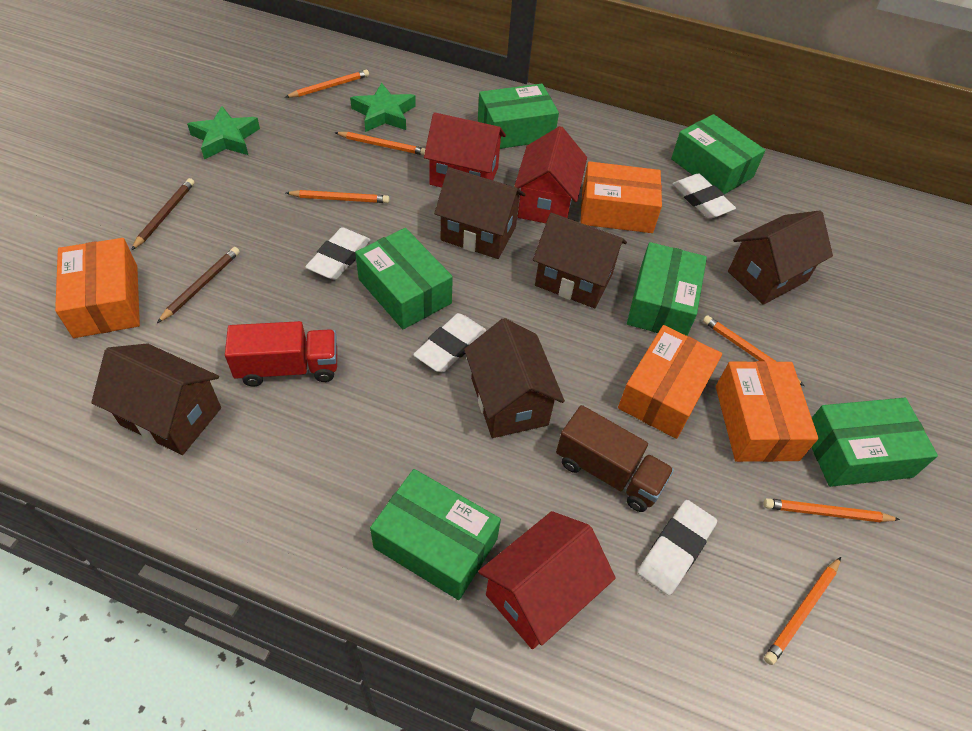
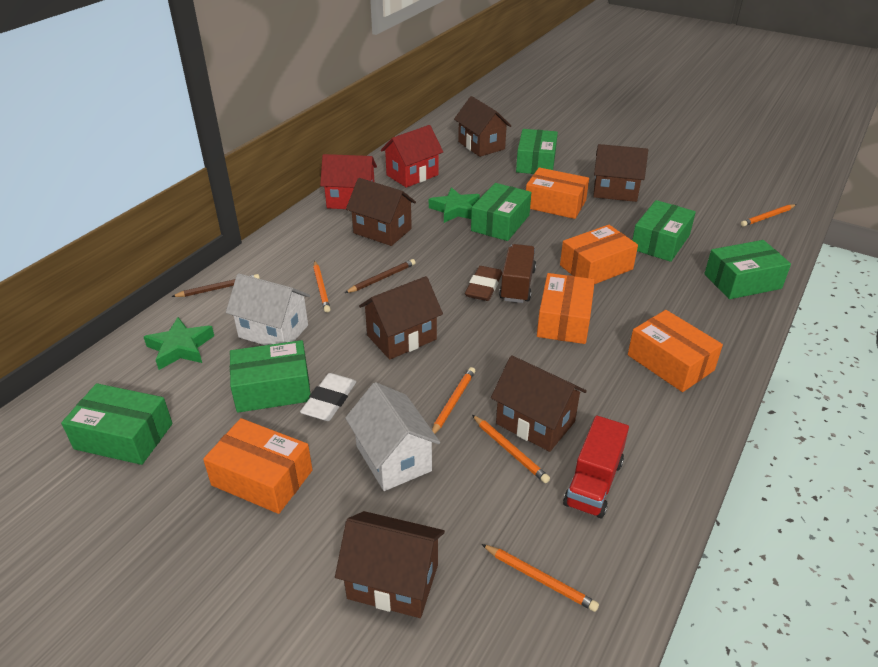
brown eraser: 0 -> 1
brown house: 5 -> 6
orange box: 4 -> 5
orange pencil: 6 -> 5
red house: 3 -> 2
white eraser: 4 -> 1
white house: 0 -> 2

